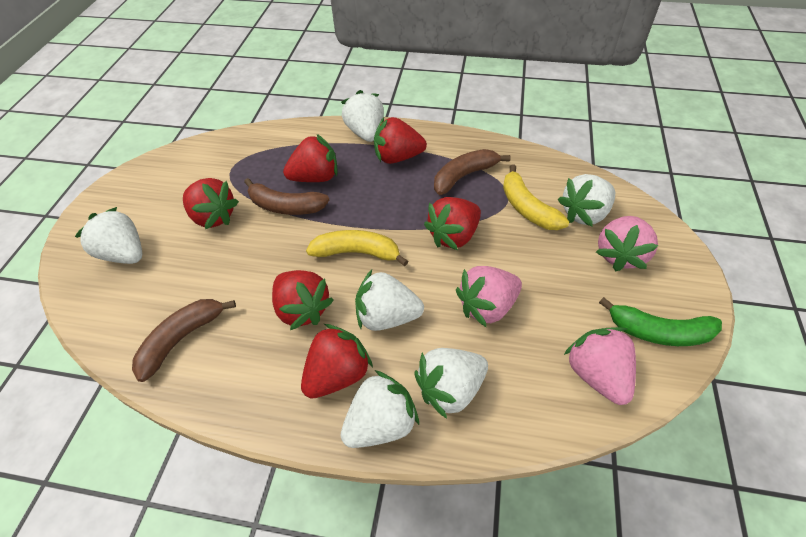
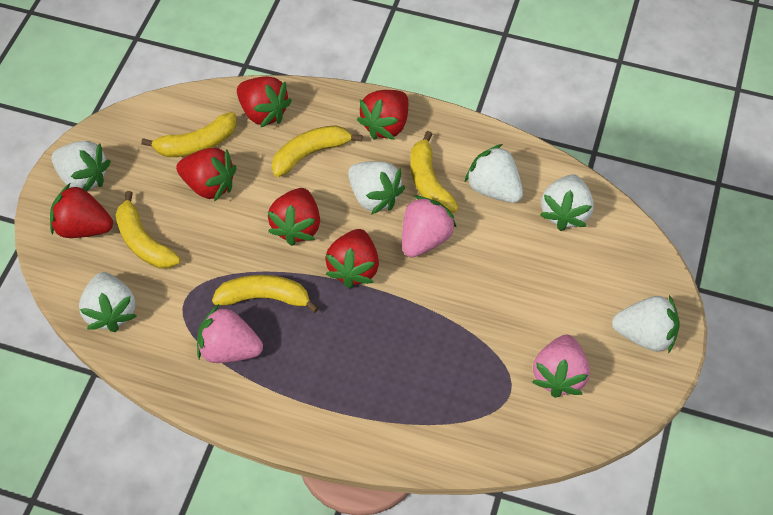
brown banana: 3 -> 0
green banana: 1 -> 0
yellow banana: 2 -> 5

